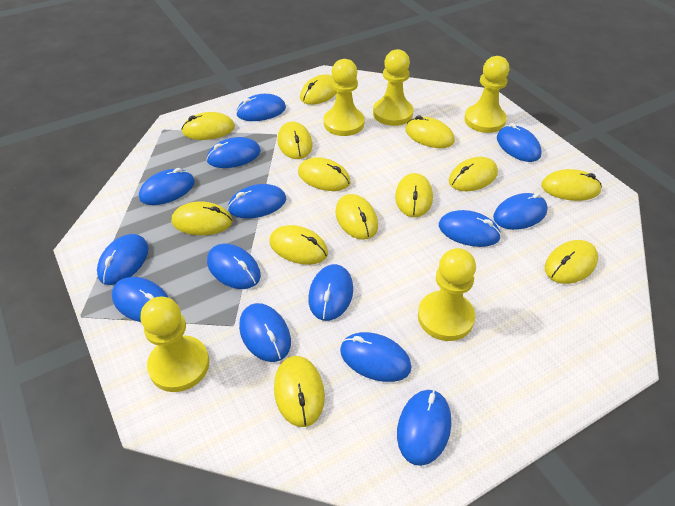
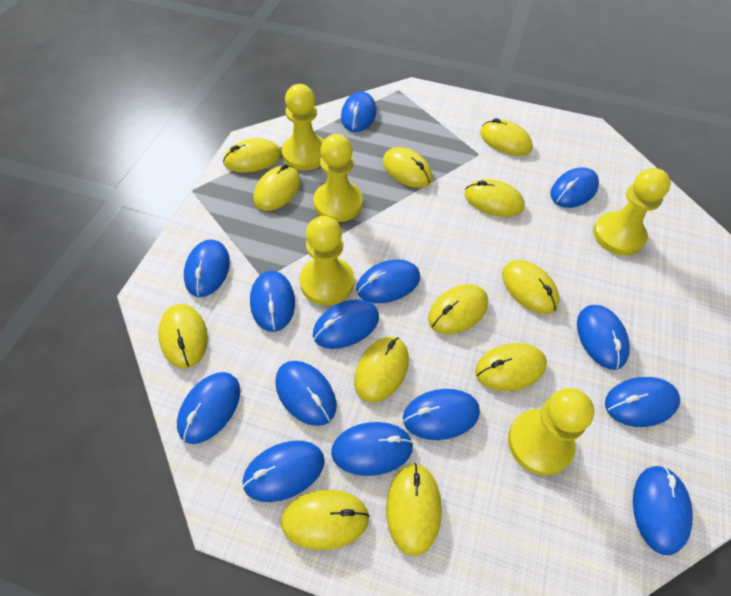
yellow mouse: 13 -> 12

